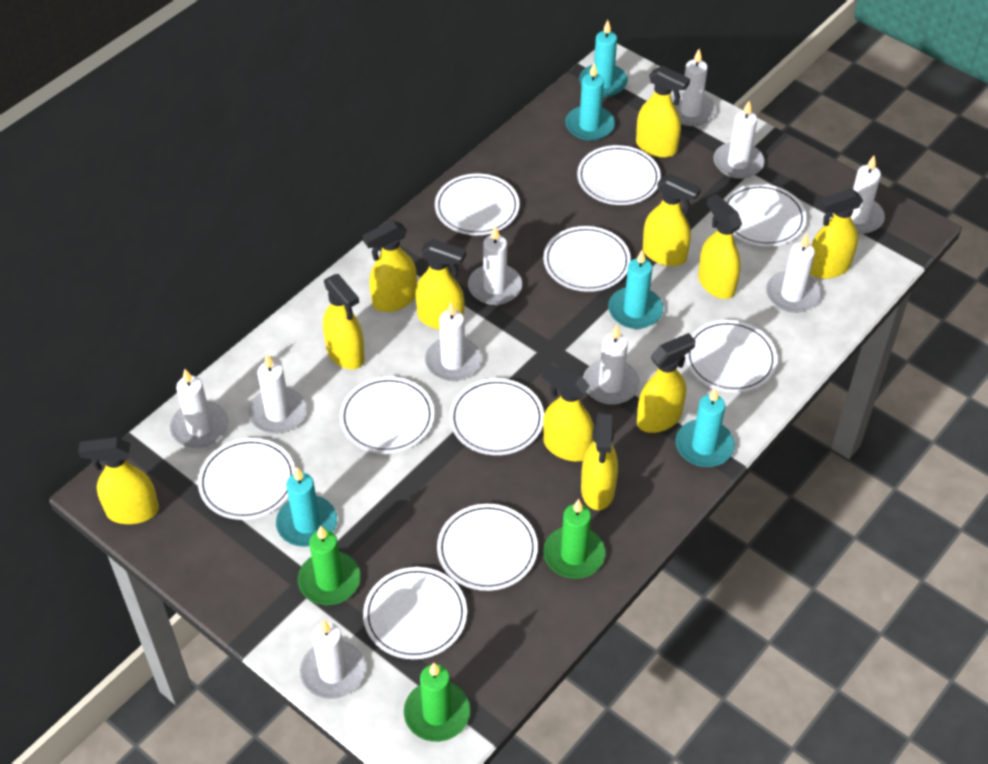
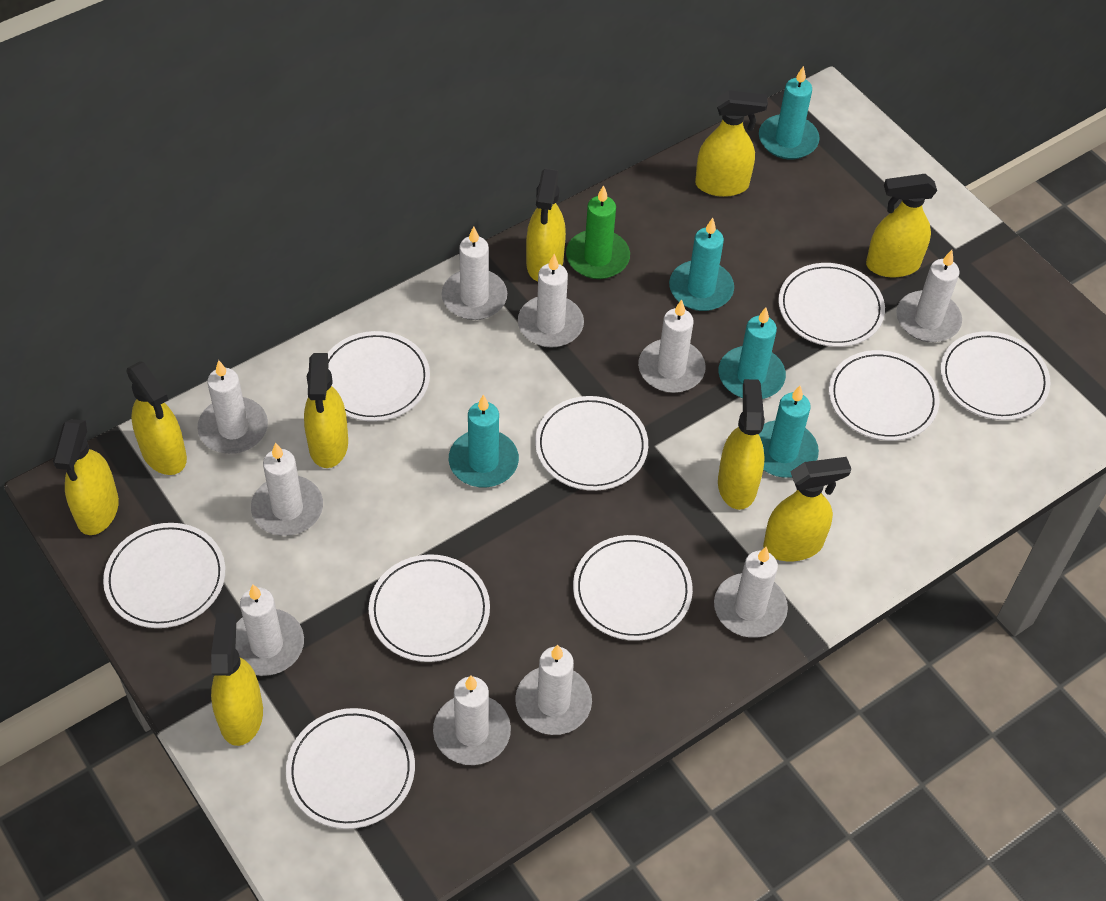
green candle: 3 -> 1
white plate: 10 -> 9
yellow spray bottle: 11 -> 9

